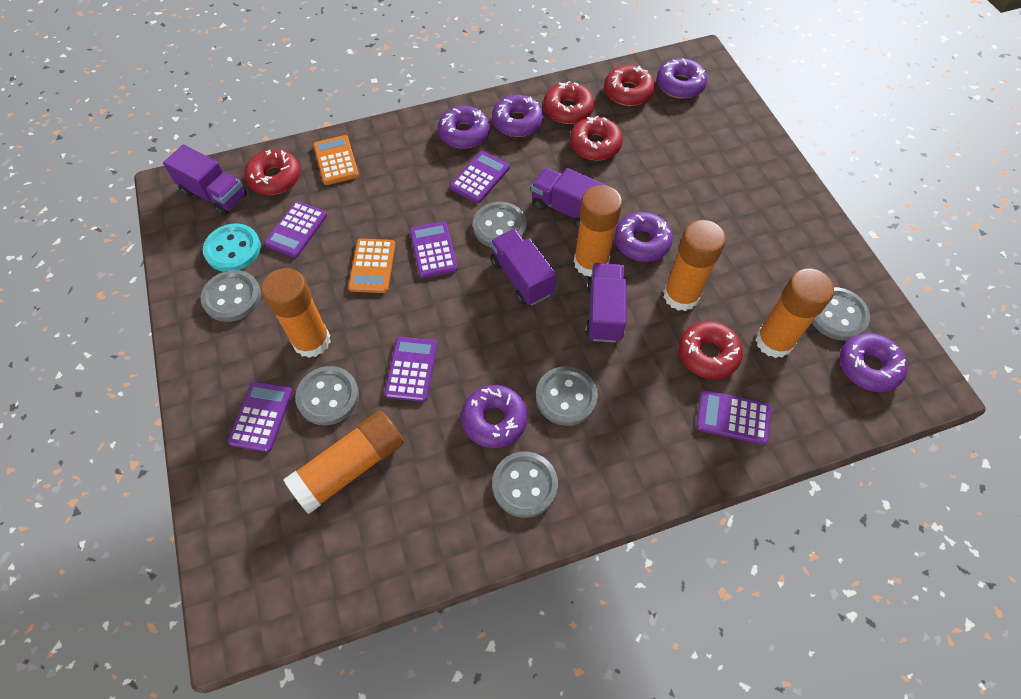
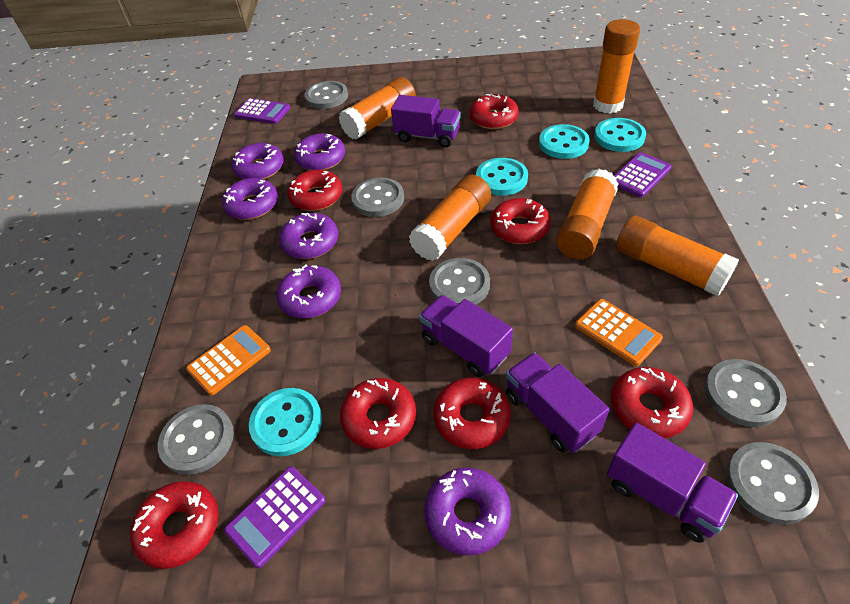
purple calculator: 6 -> 3
red donut: 5 -> 7
turquoise button: 1 -> 4

